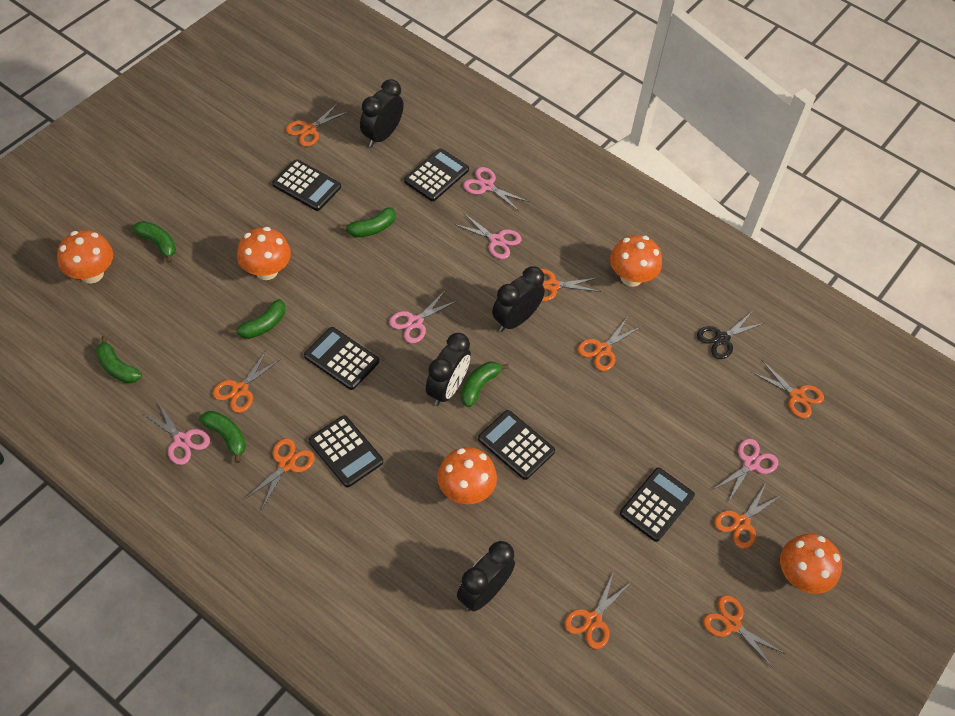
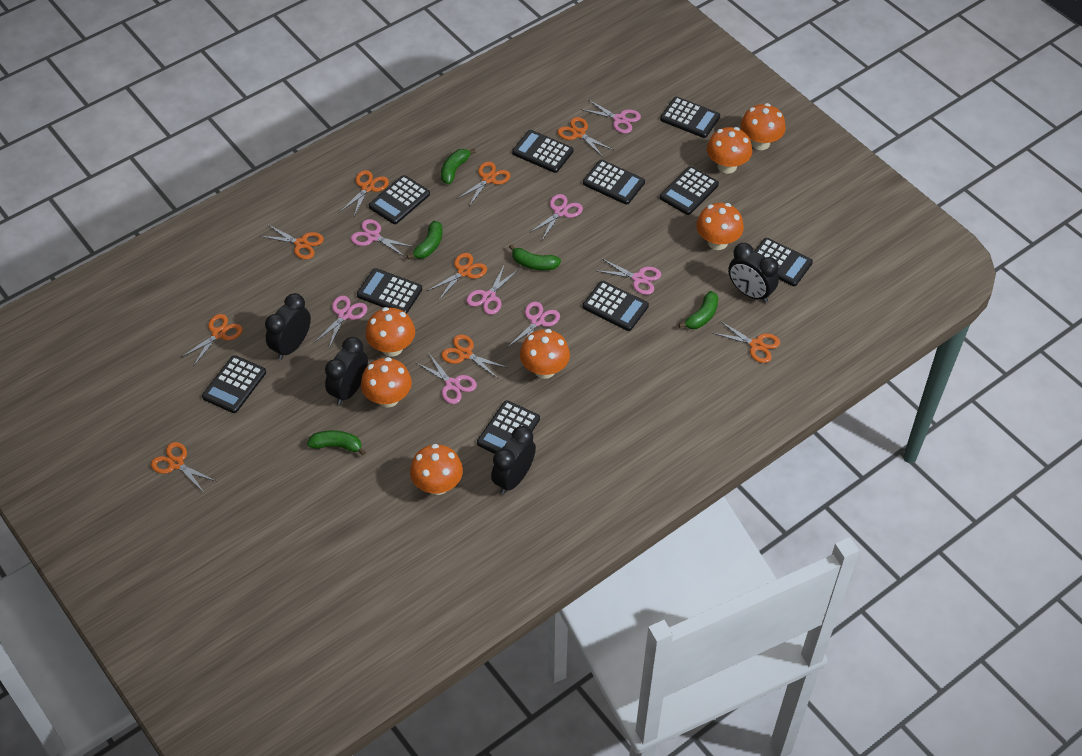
black calculator: 6 -> 10
black scissors: 1 -> 0
green banana: 6 -> 5
orange mushroom: 5 -> 7
pink scissors: 5 -> 8

